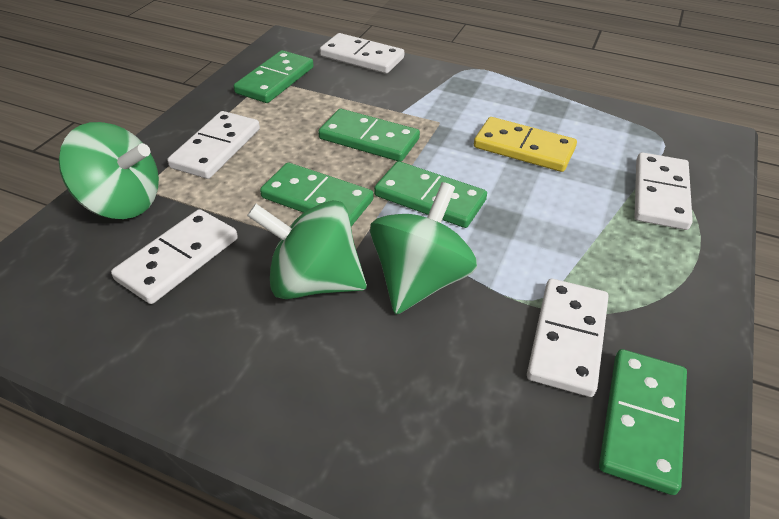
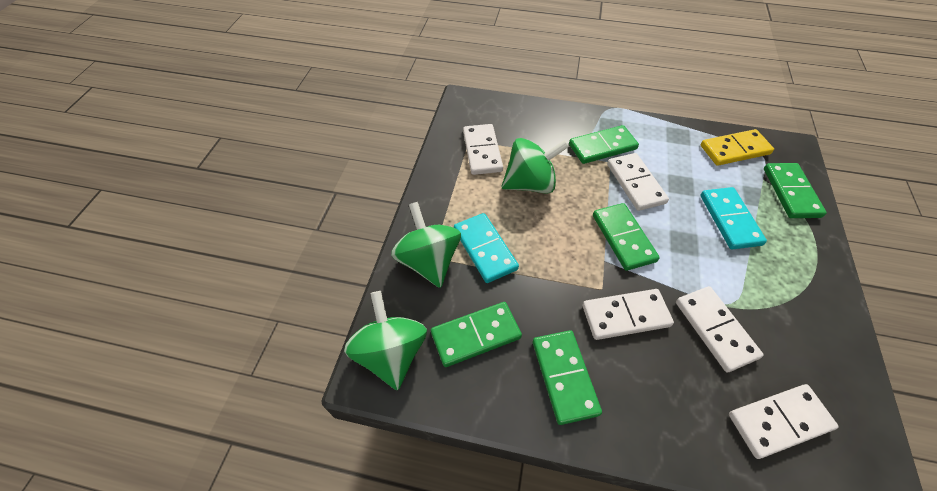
turquoise domino: 0 -> 2

